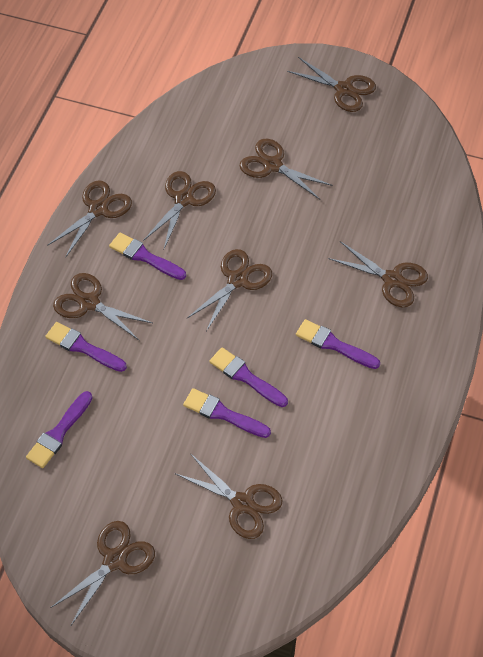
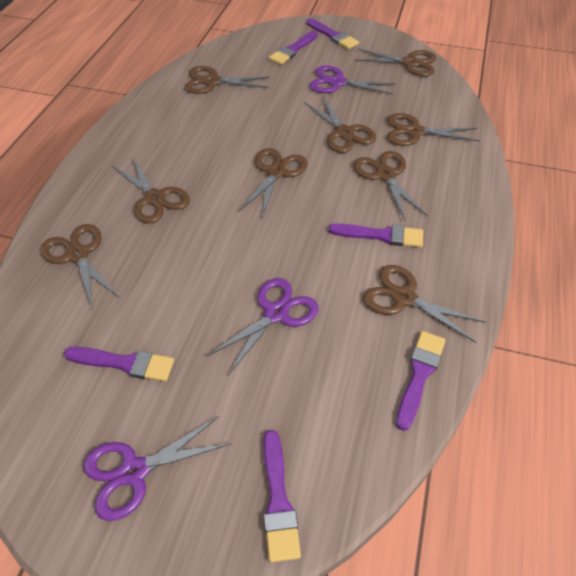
purple scissors: 0 -> 3

